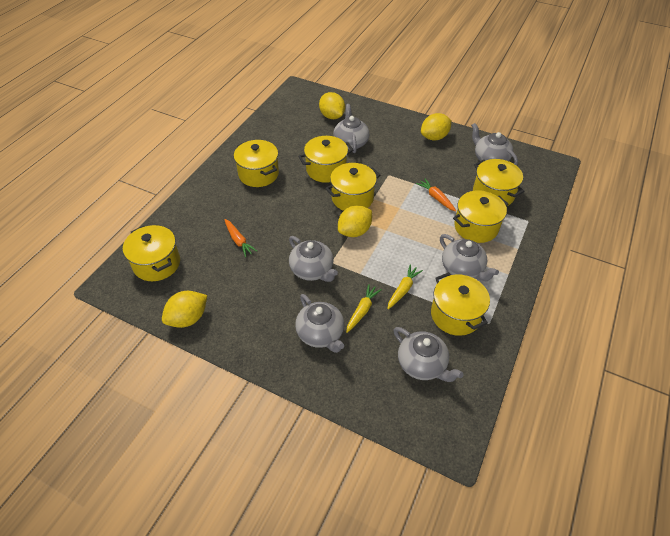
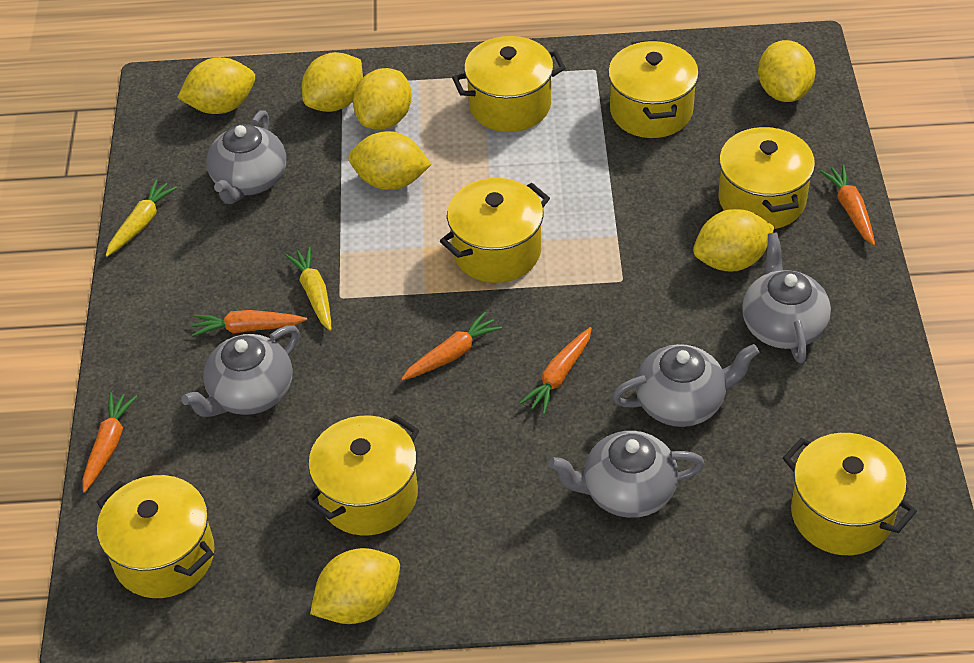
grey teapot: 6 -> 5
orange carrot: 2 -> 5
yellow lemon: 4 -> 7

